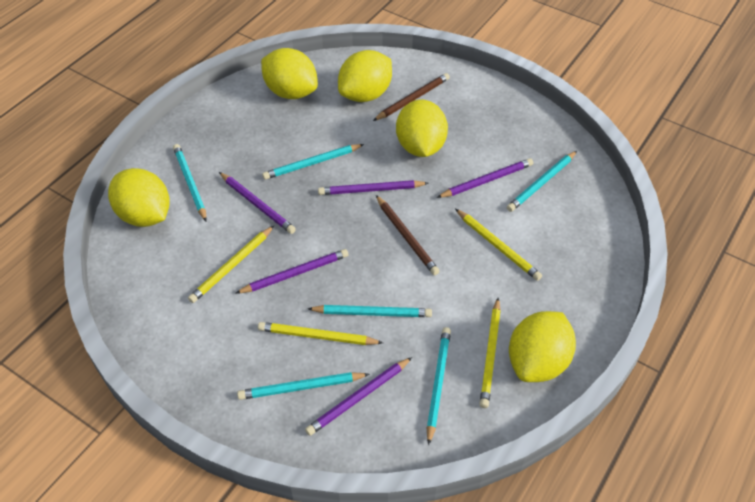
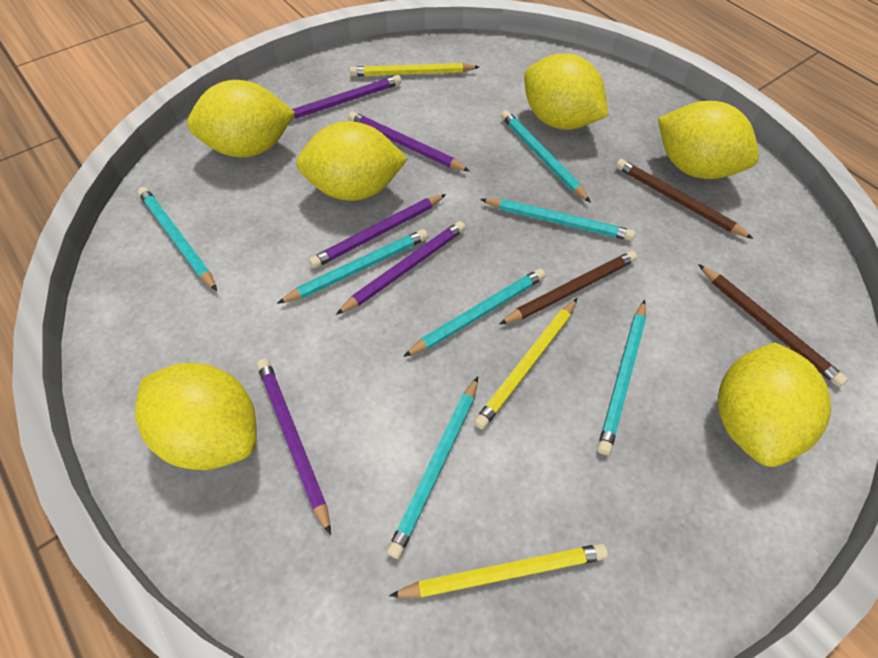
brown pencil: 2 -> 3
turquoise pencil: 6 -> 7
yellow lemon: 5 -> 6
yellow pencil: 4 -> 3

